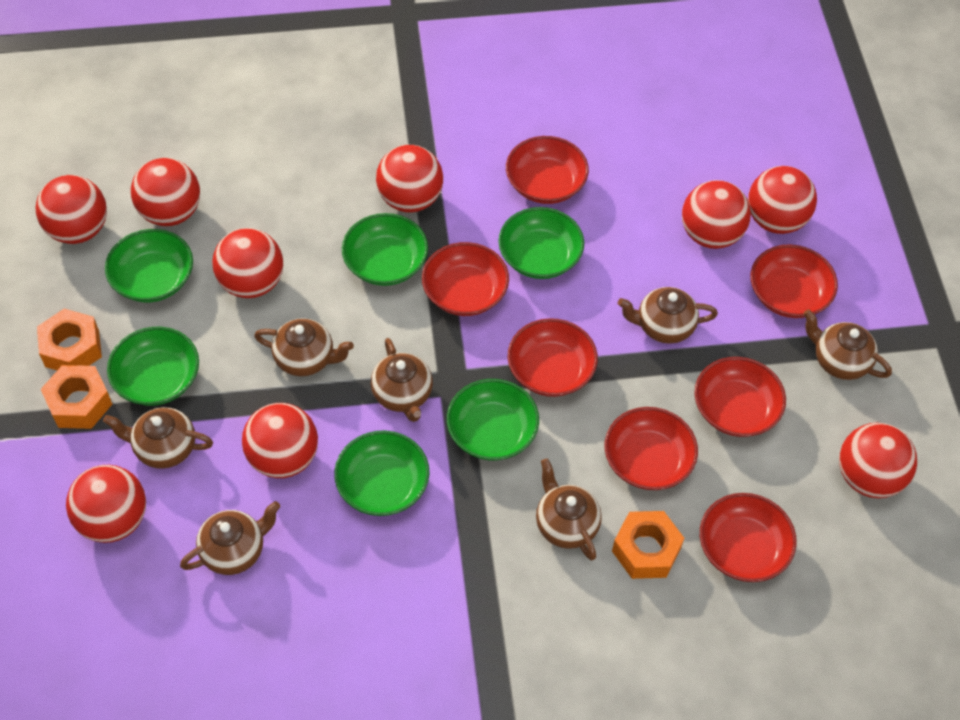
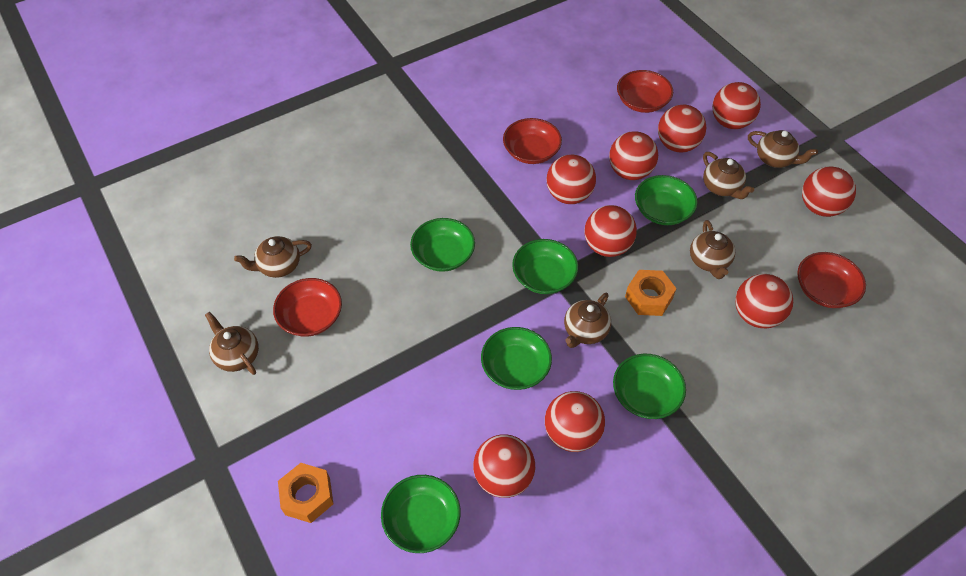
brown teapot: 7 -> 6
orange nut: 3 -> 2
red bowl: 7 -> 4

